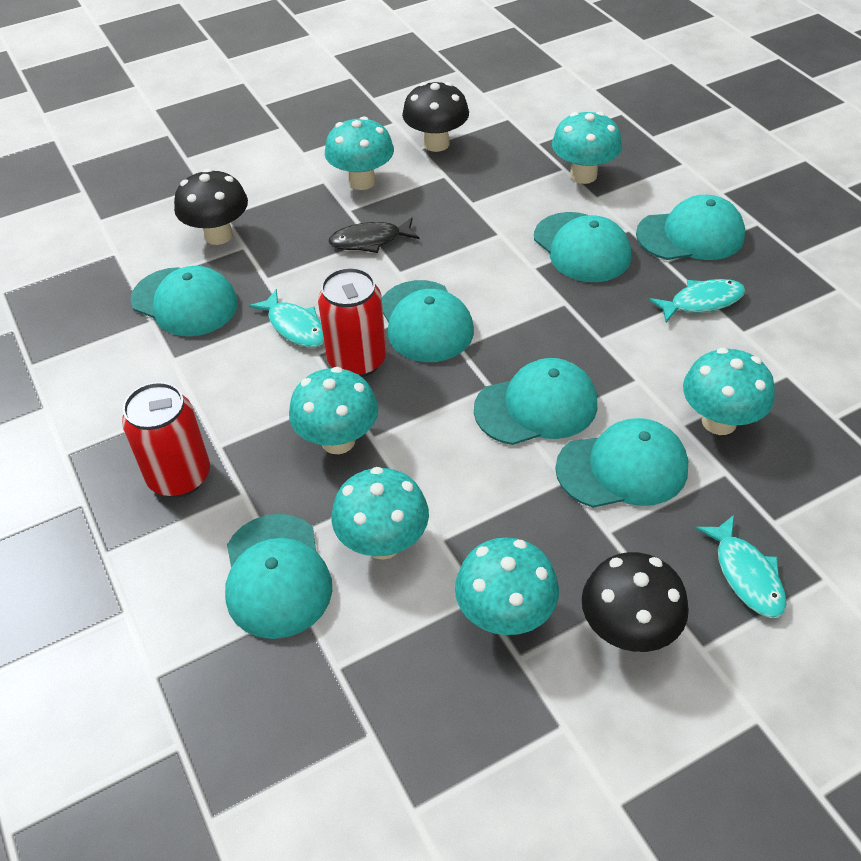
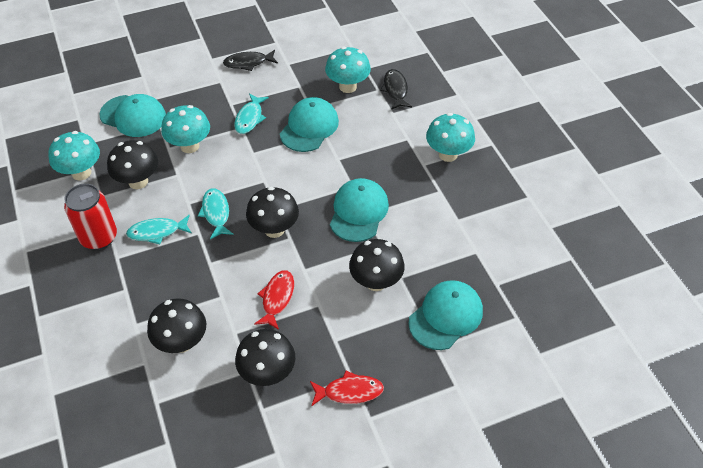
black fish: 1 -> 2
black mushroom: 3 -> 5
red can: 2 -> 1
red fish: 0 -> 2
turquoise cap: 7 -> 4
turquoise mushroom: 6 -> 4

